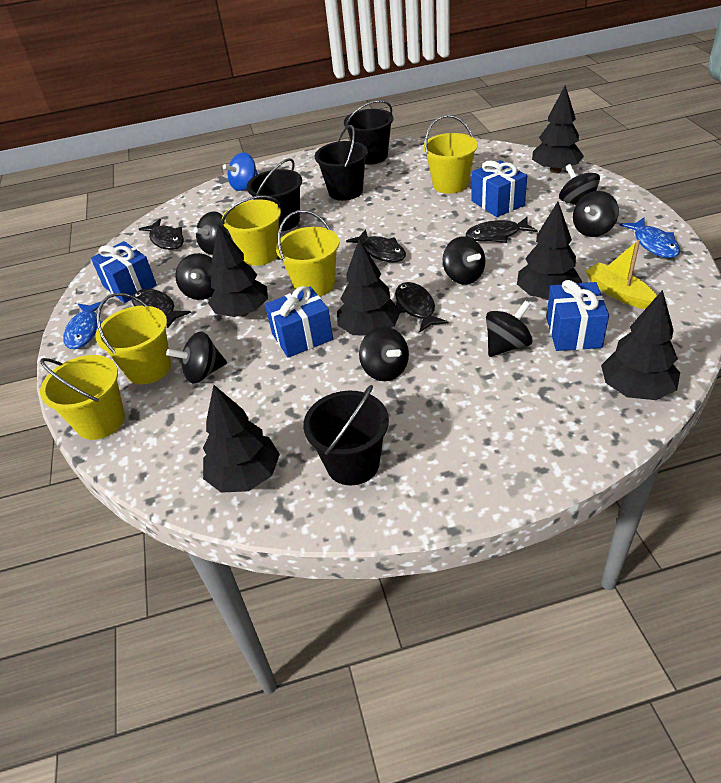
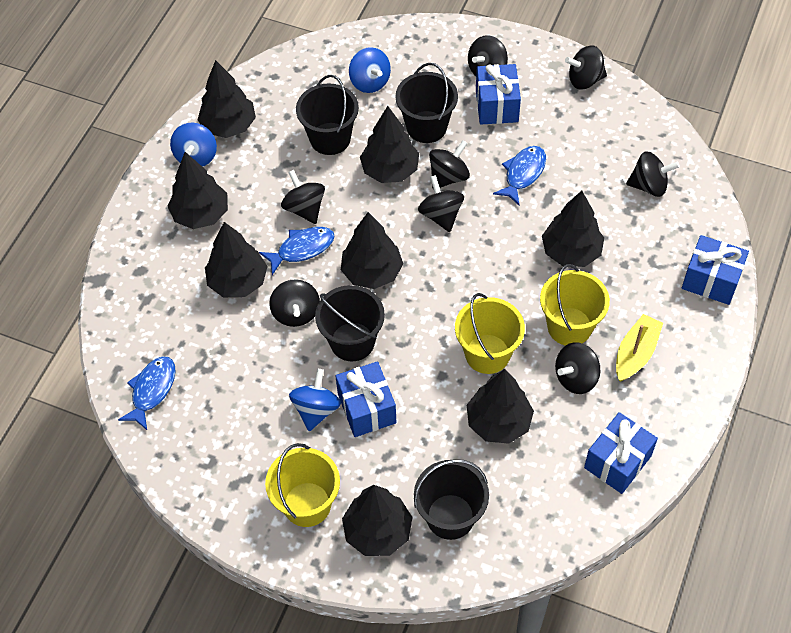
black fish: 5 -> 0
black tree: 6 -> 8
blue fish: 2 -> 3
blue spinning top: 1 -> 3
yellow bucket: 5 -> 3

